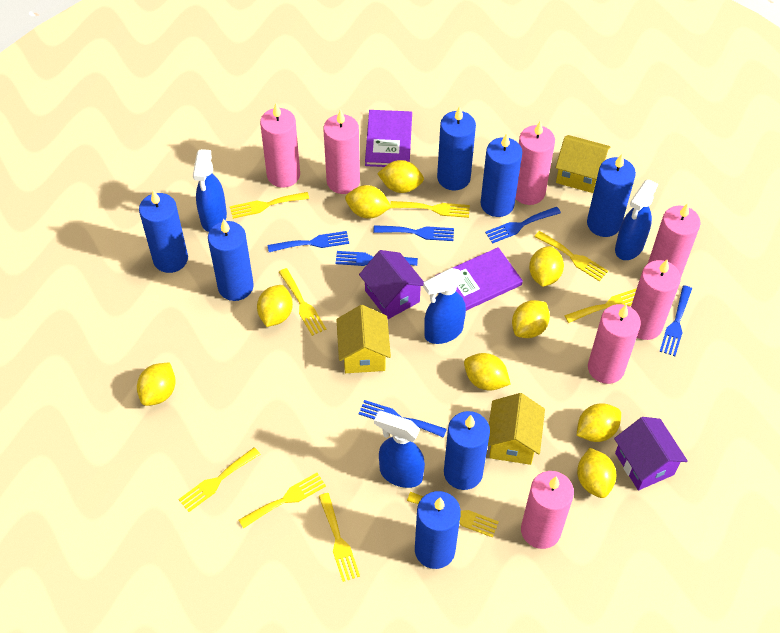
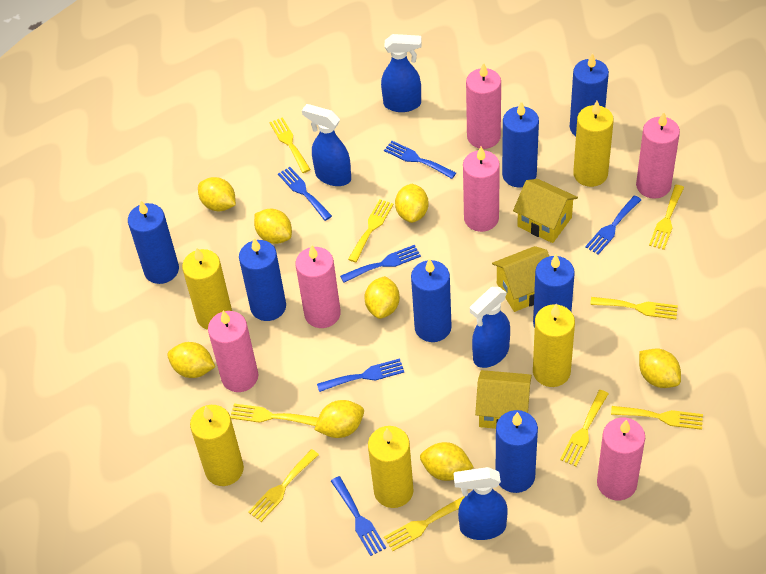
pink candle: 7 -> 6
purple book: 2 -> 0
purple house: 2 -> 0
yellow candle: 0 -> 5
yellow lemon: 9 -> 8

